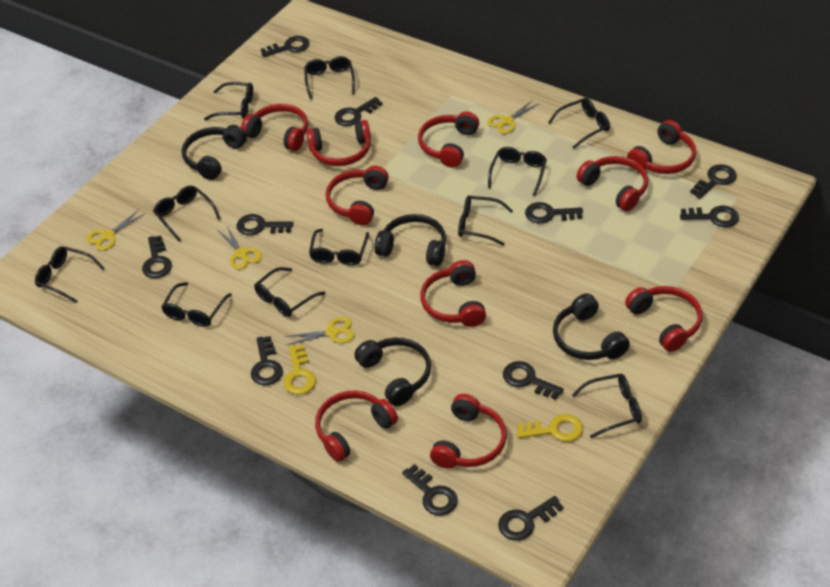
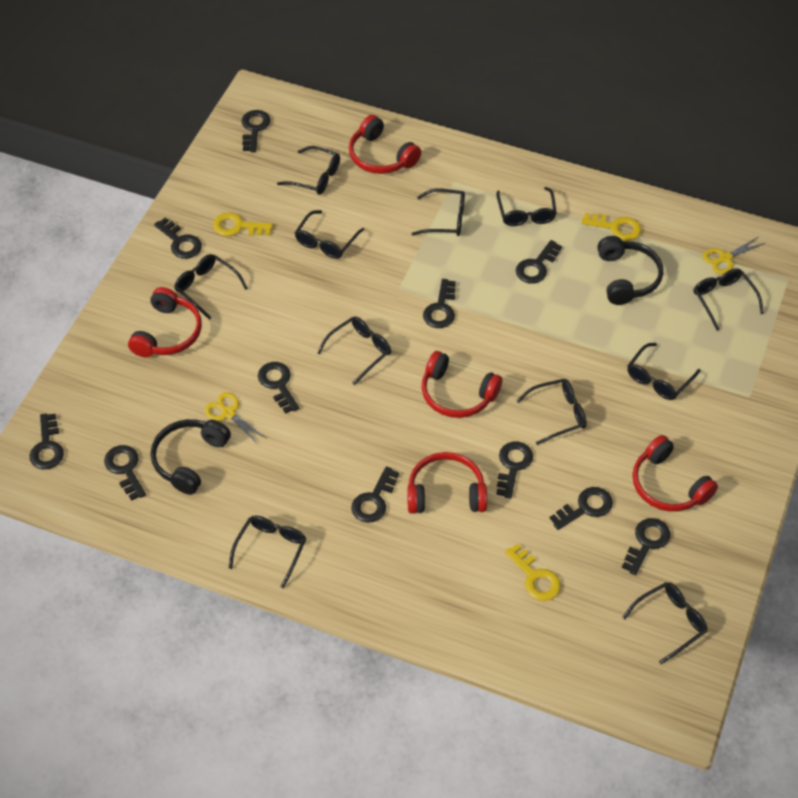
black headphones: 4 -> 2
red headphones: 10 -> 5
yellow key: 2 -> 3
yellow scissors: 4 -> 2

